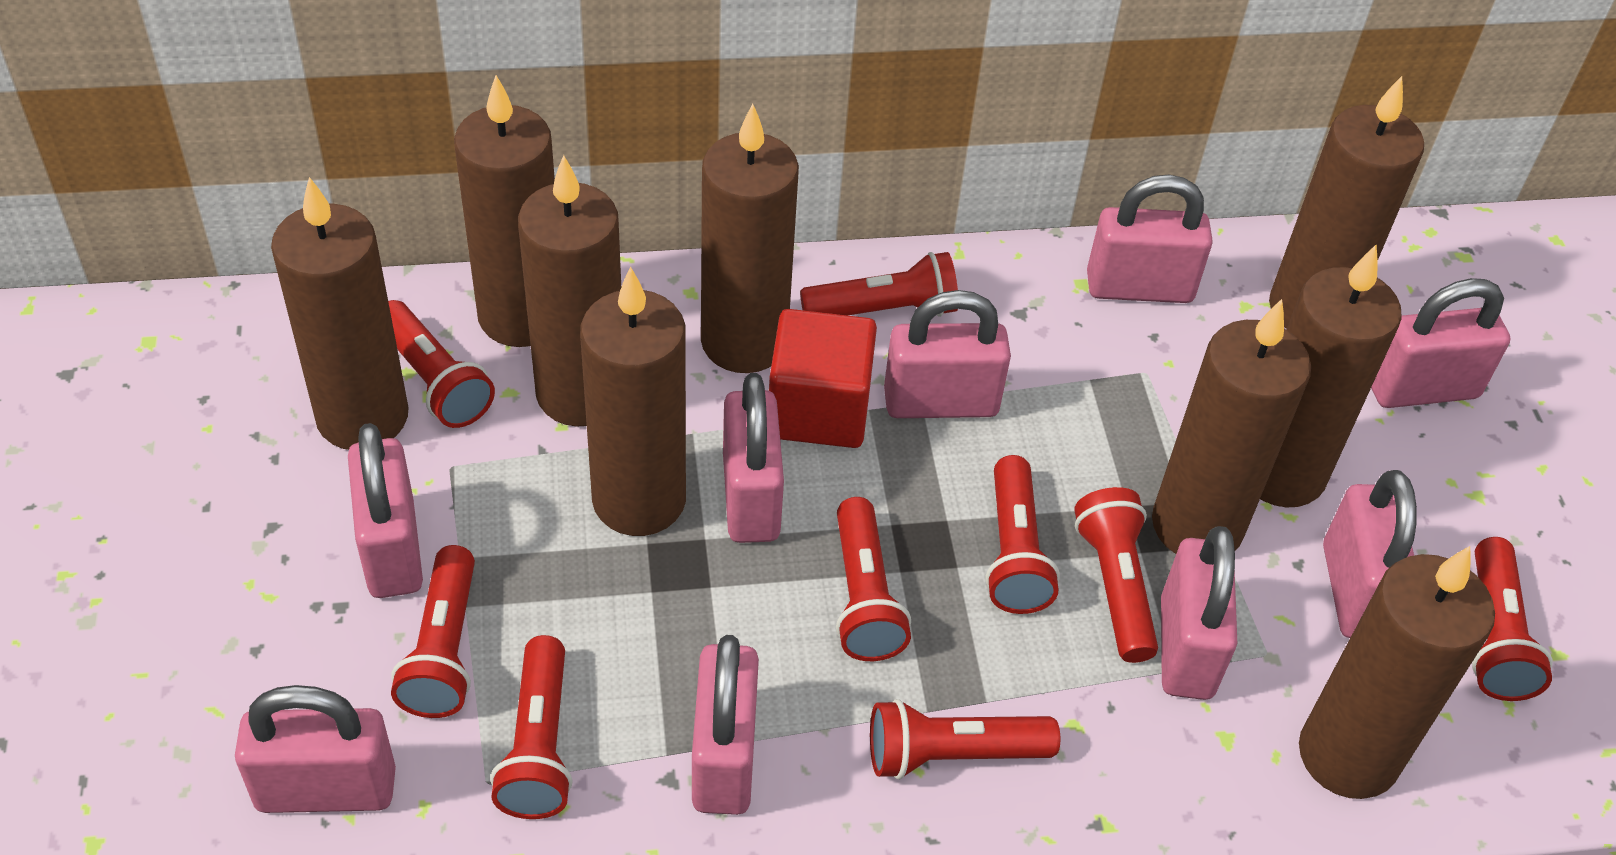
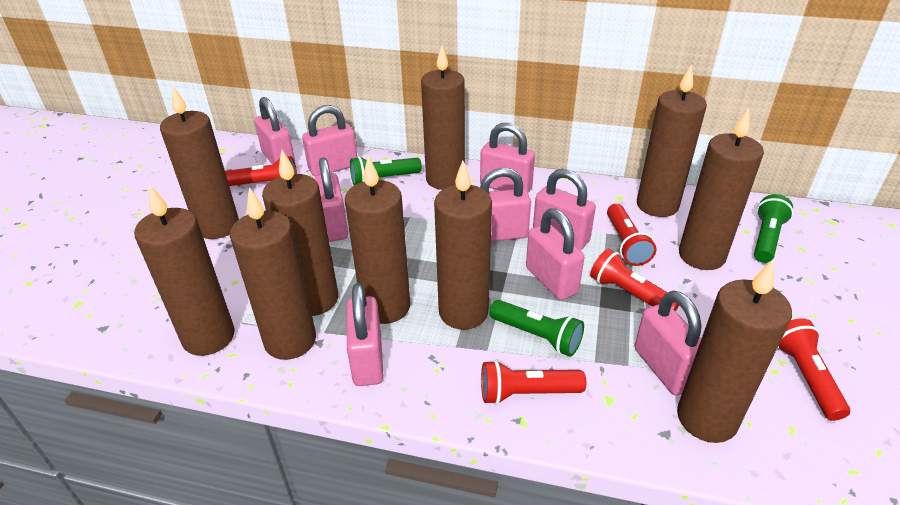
brown candle: 9 -> 10
green flashlight: 0 -> 3
red cube: 1 -> 0
red flashlight: 9 -> 5

